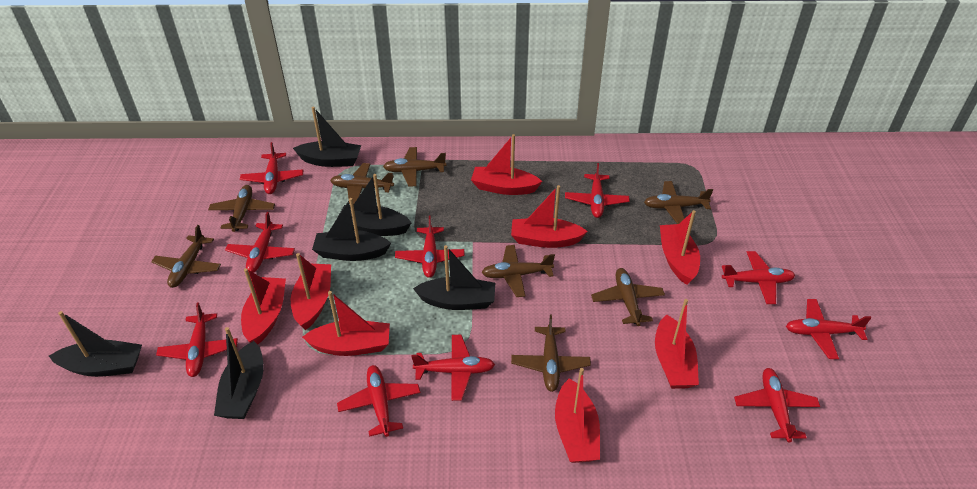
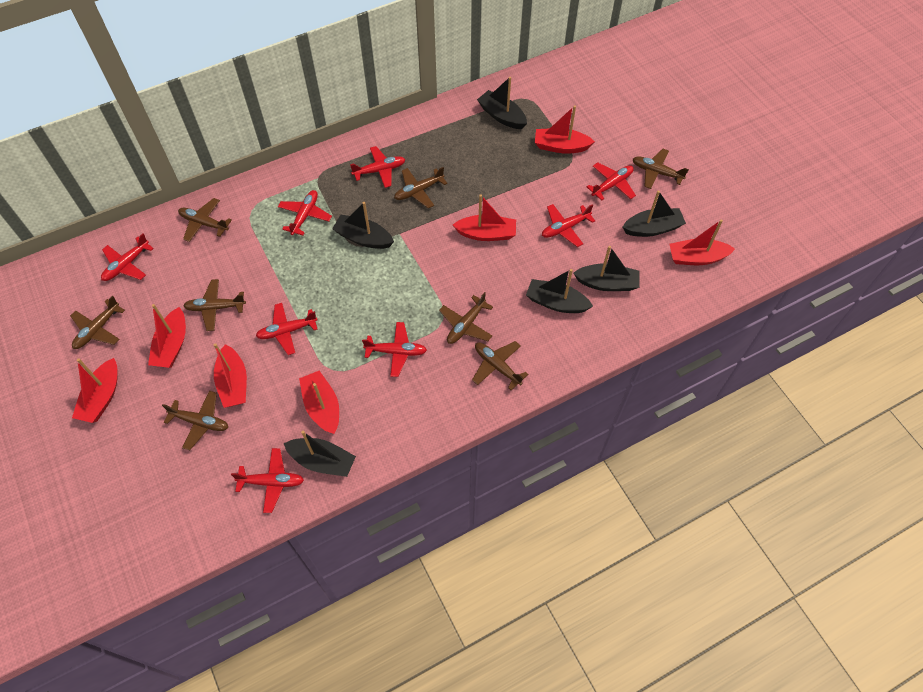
red boat: 8 -> 7
red plane: 10 -> 8

